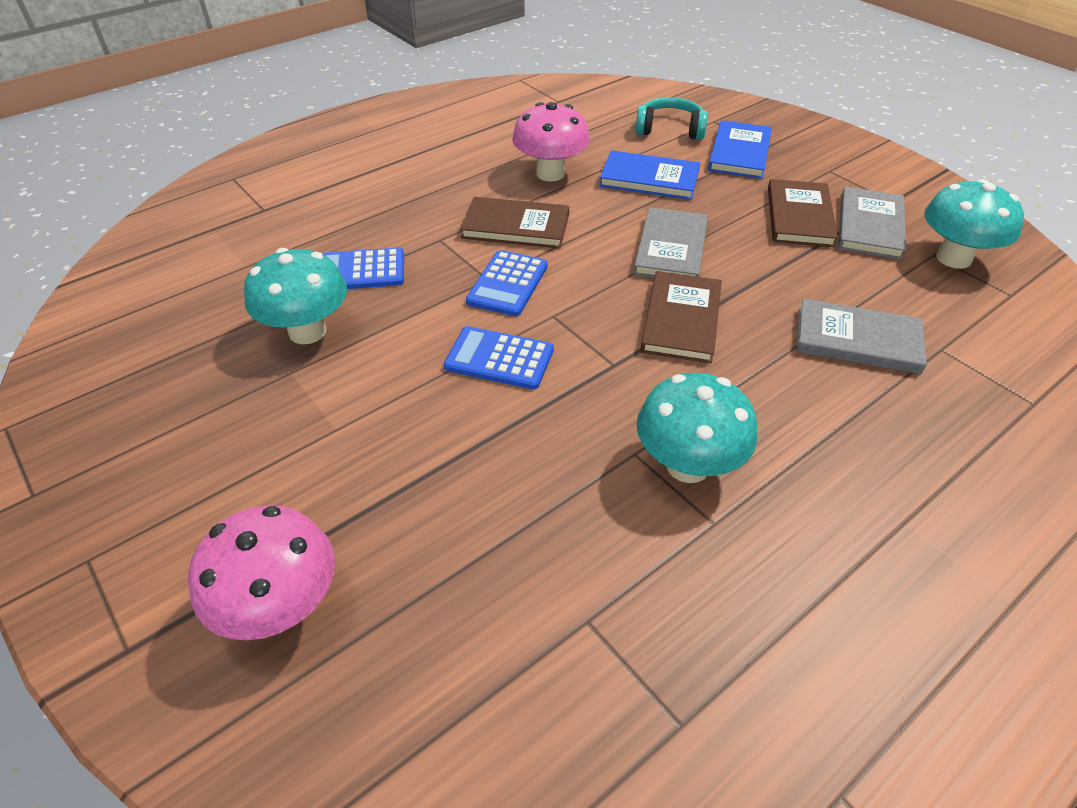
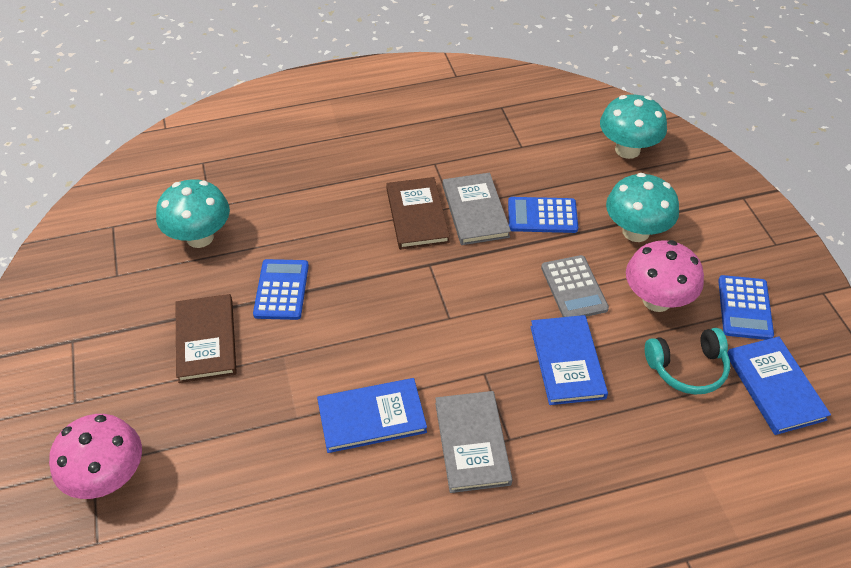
blue book: 2 -> 3
brown book: 3 -> 2
grey book: 3 -> 2
grey calculator: 0 -> 1

